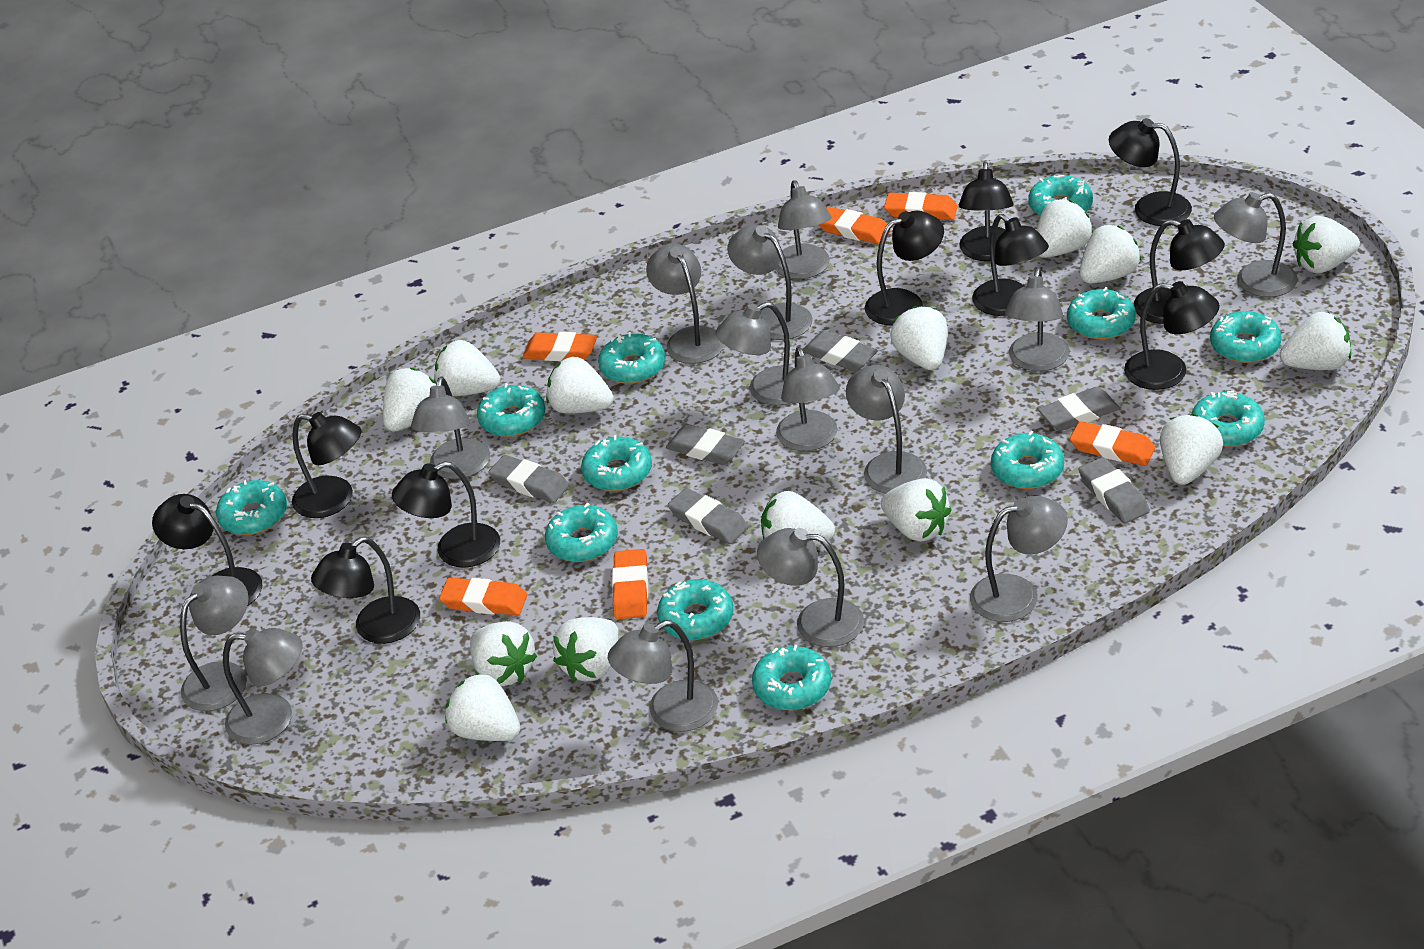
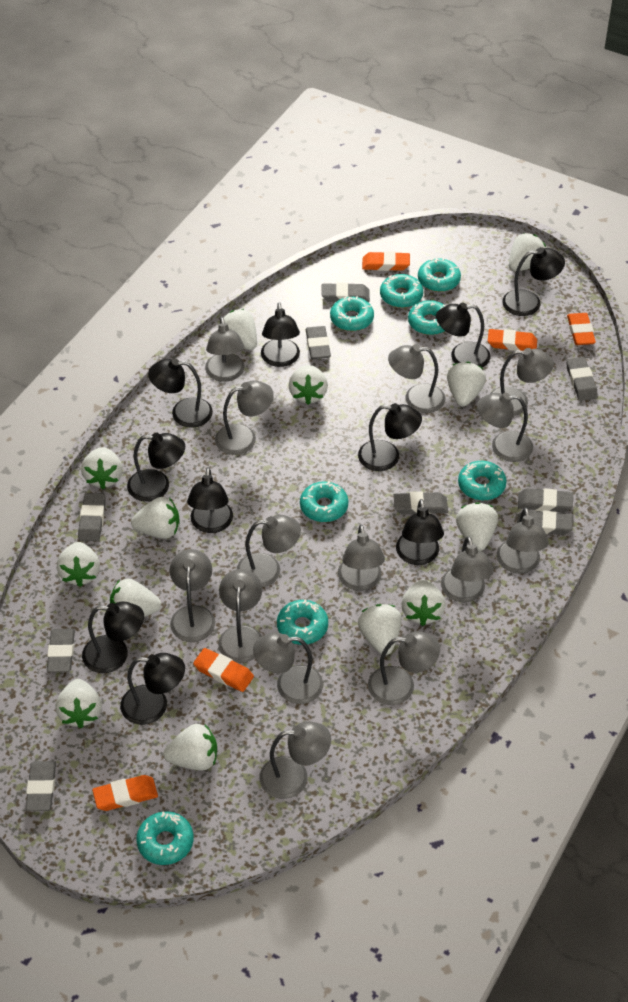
grey eraser: 6 -> 9
orange eraser: 6 -> 5
turquoise donut: 12 -> 8
white strawberry: 14 -> 13

